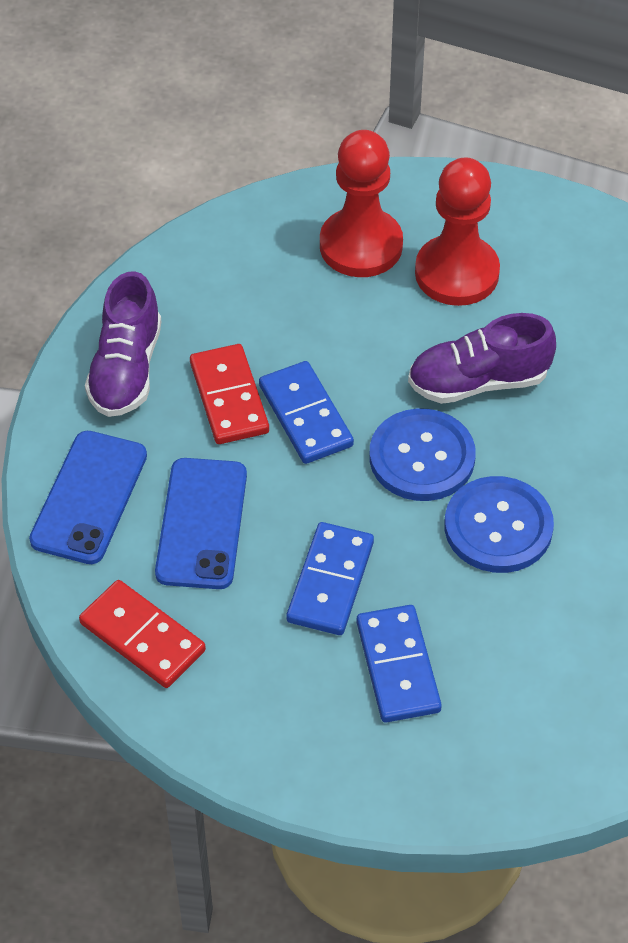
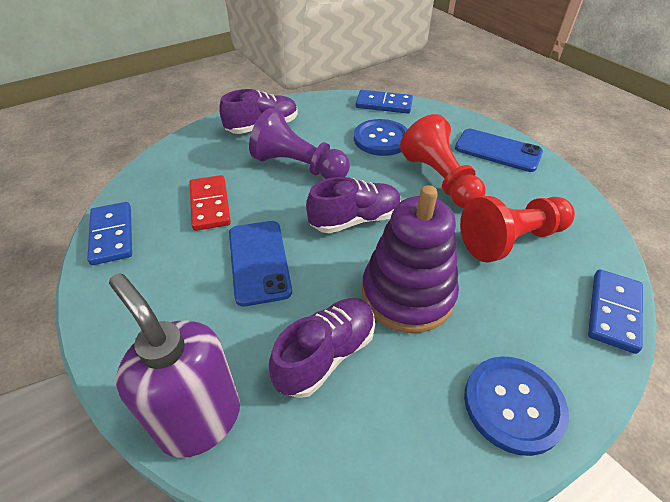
purple pawn: 0 -> 1
purple shoe: 2 -> 3
purple soap dispenser: 0 -> 1
purple stacking toy: 0 -> 1
red domino: 2 -> 1

